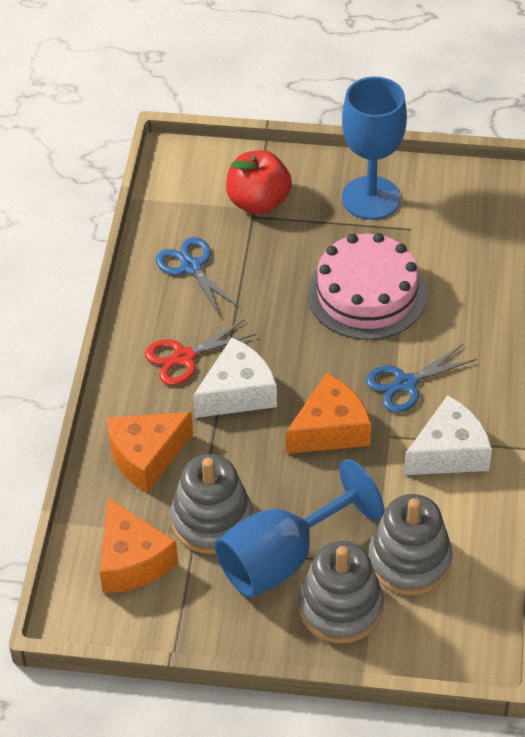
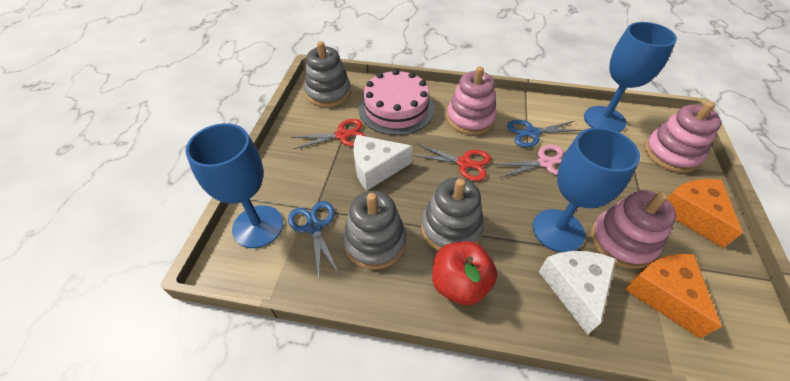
blue goblet: 2 -> 3
orange cheese: 3 -> 2
pink scissors: 0 -> 1
pink stacking toy: 0 -> 3
red scissors: 1 -> 2

